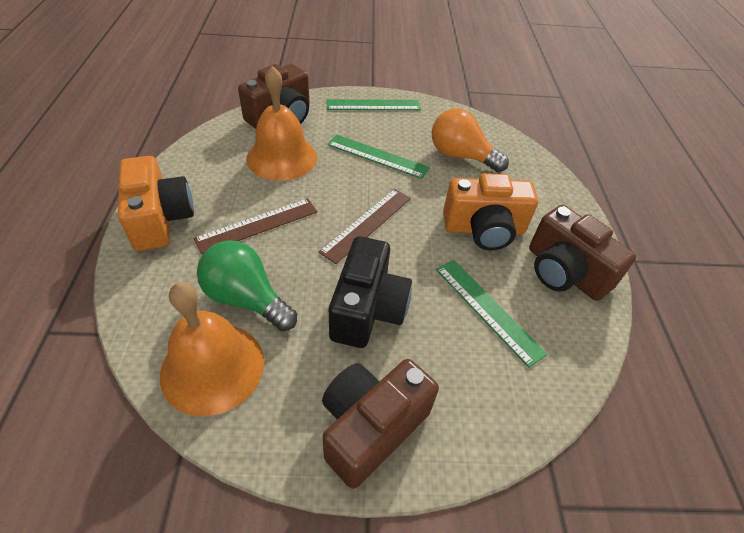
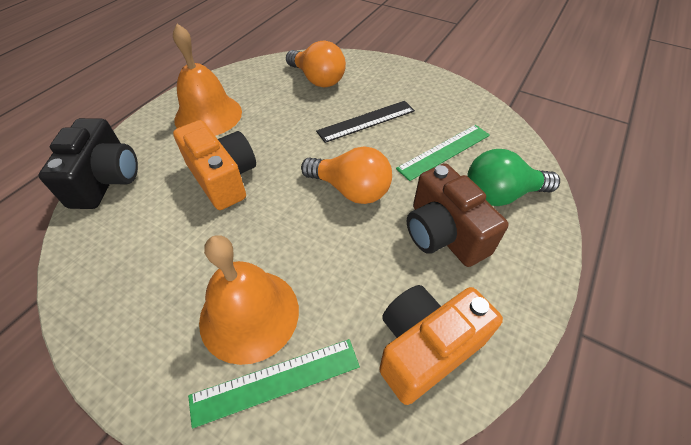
black ruler: 0 -> 1
brown camera: 3 -> 1
brown ruler: 2 -> 0
green ruler: 3 -> 2
orange light bulb: 1 -> 2

